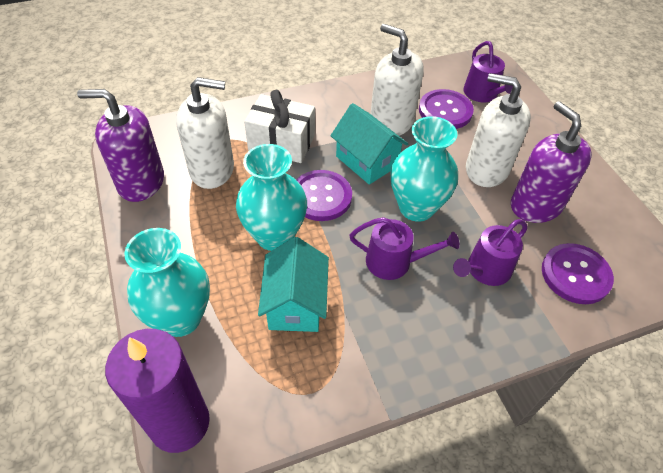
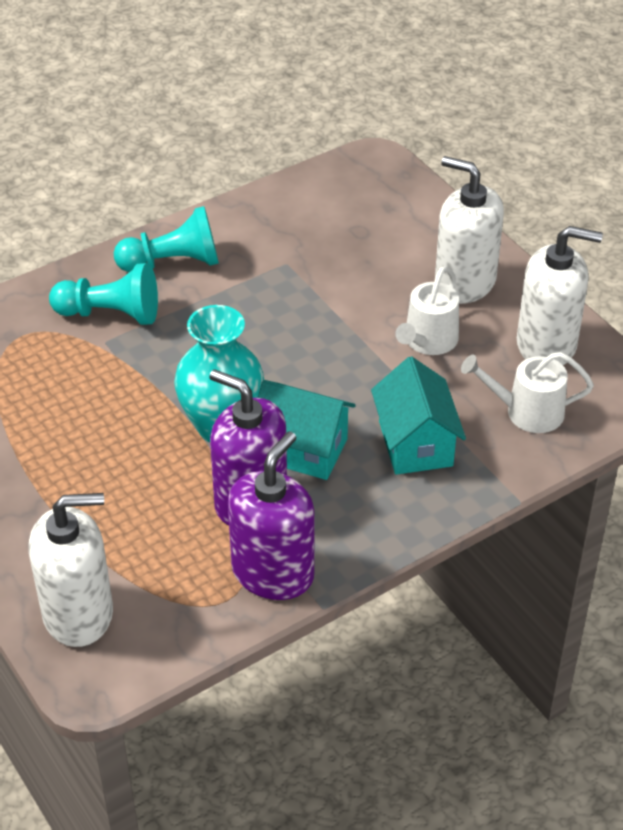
purple button: 3 -> 0
purple candle: 1 -> 0
purple watering can: 3 -> 0
turquoise pawn: 0 -> 2
turquoise vase: 3 -> 1
white gift: 1 -> 0
white watering can: 0 -> 2

